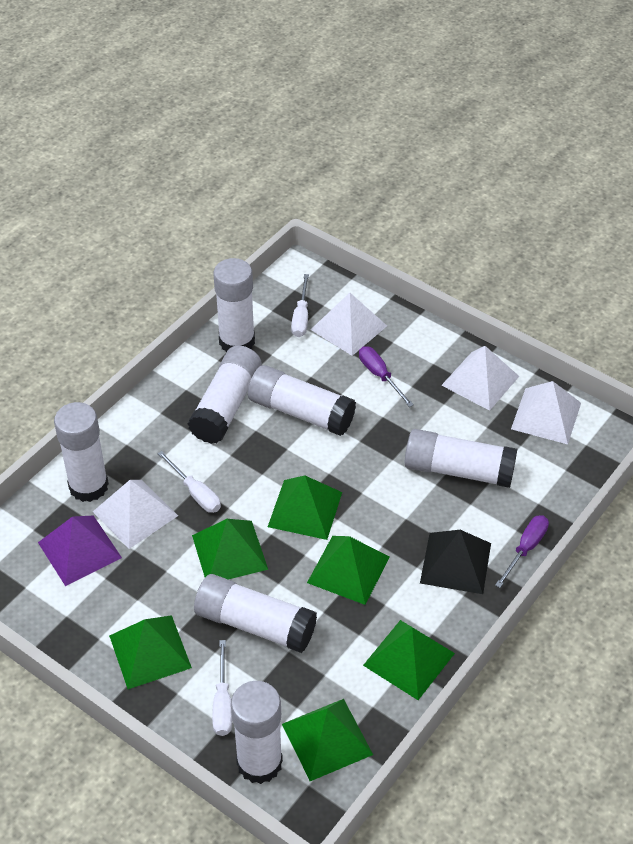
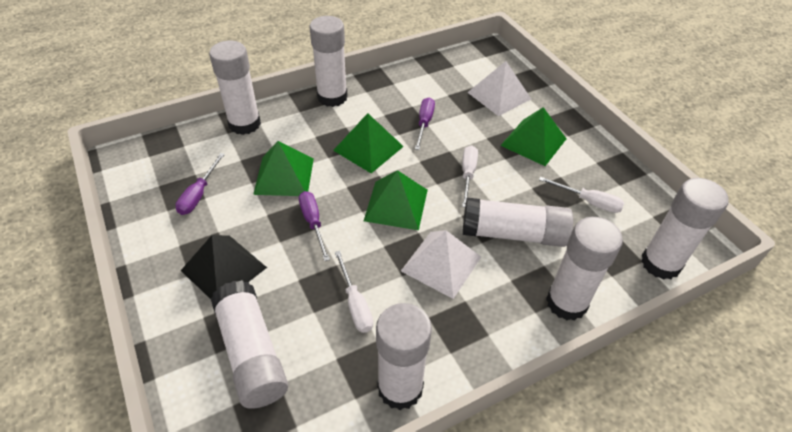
green pyramid: 6 -> 4
purple pyramid: 1 -> 0
purple screwdriver: 2 -> 3
white pyramid: 4 -> 2

